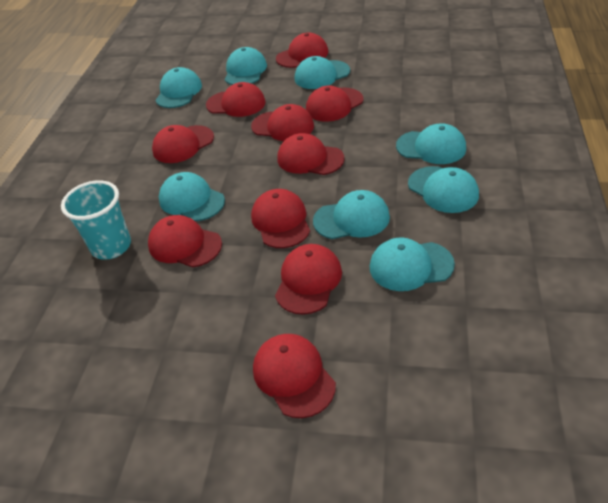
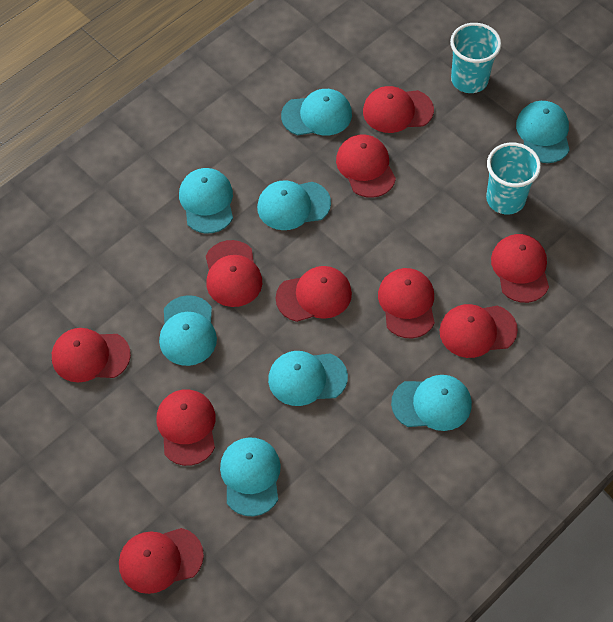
turquoise cup: 1 -> 2

